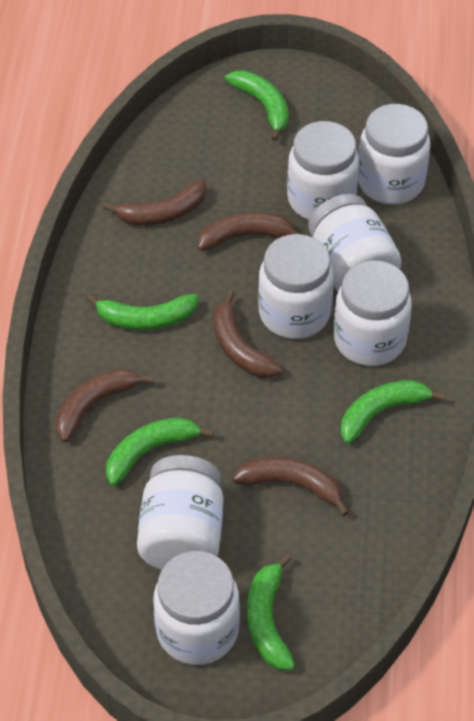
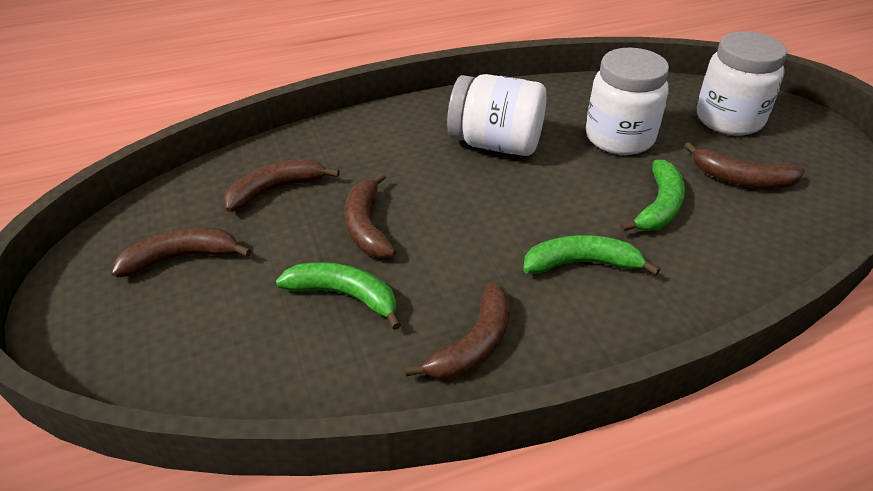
green banana: 5 -> 3
white jar: 7 -> 3

